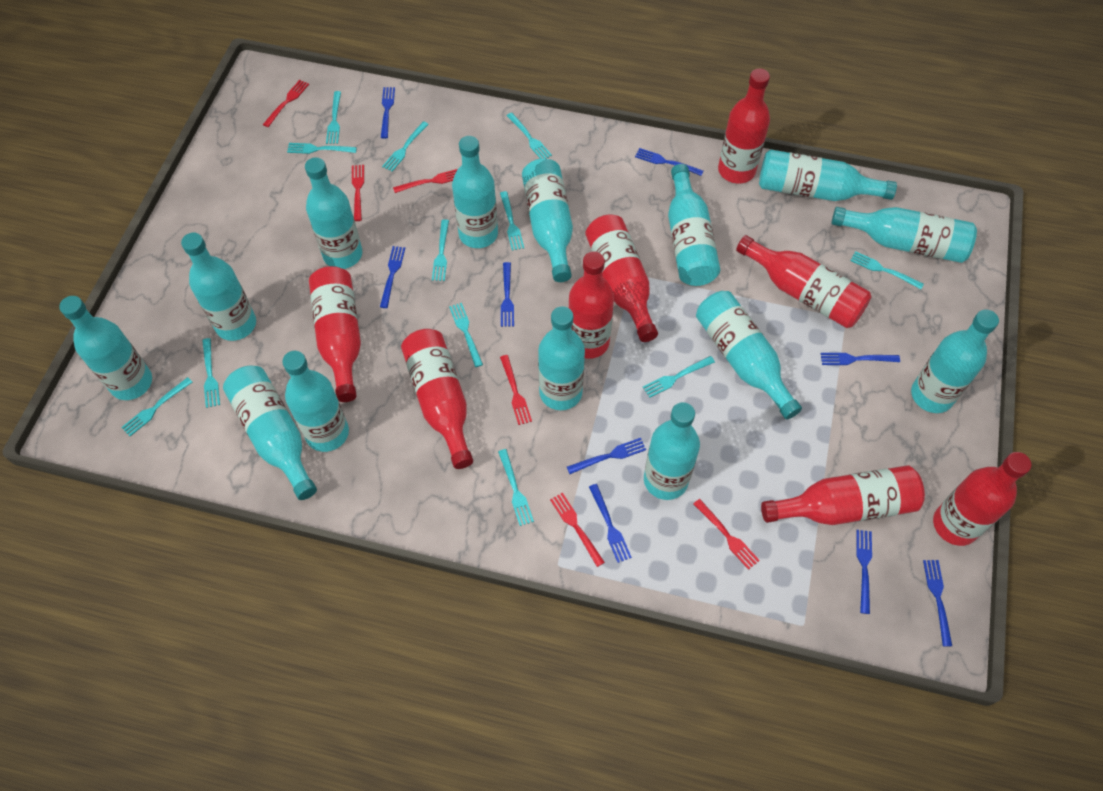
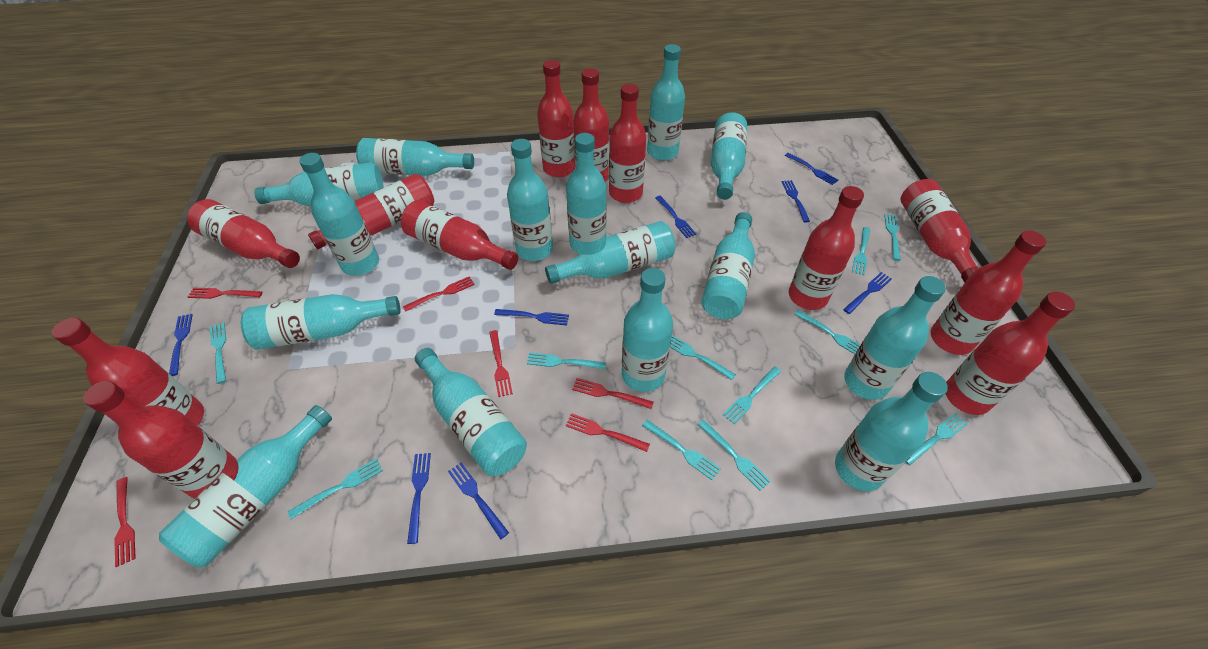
blue fork: 9 -> 8
red bottle: 8 -> 12
turquoise bottle: 14 -> 15
turquoise fork: 12 -> 11

